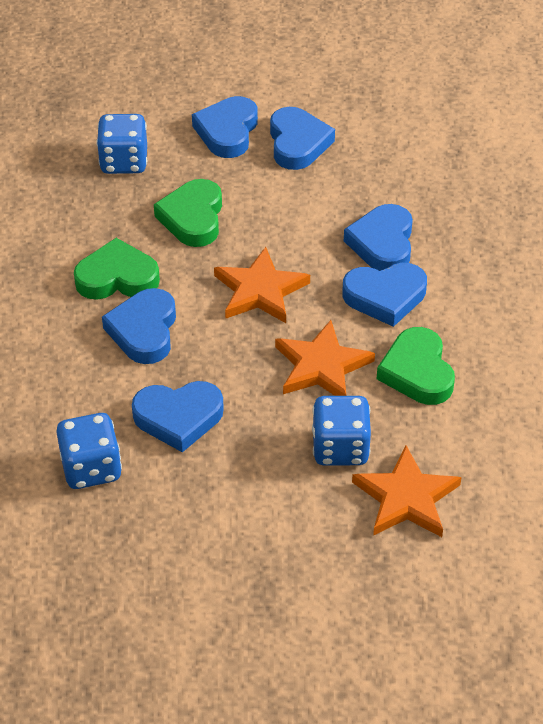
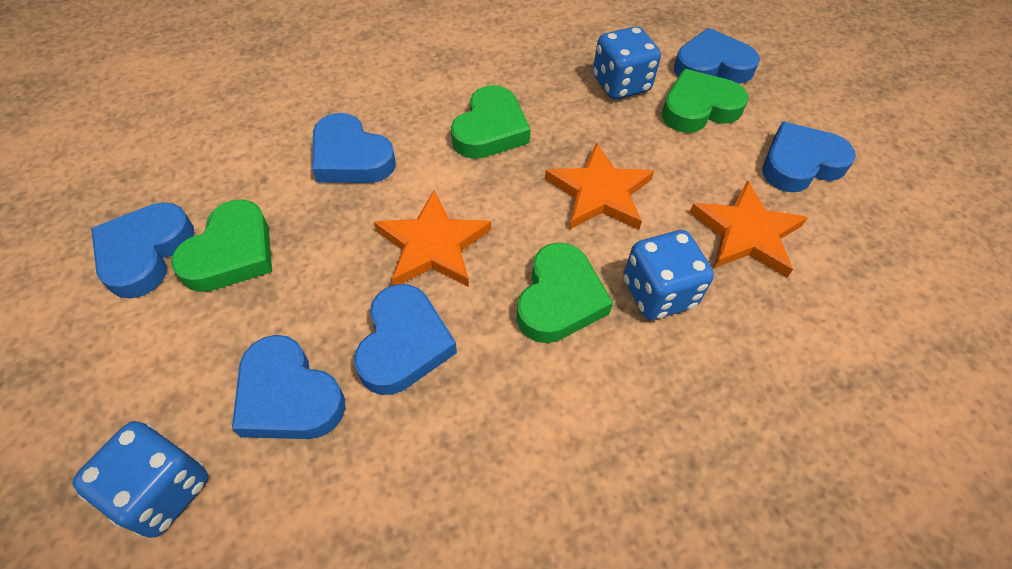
green heart: 3 -> 4

